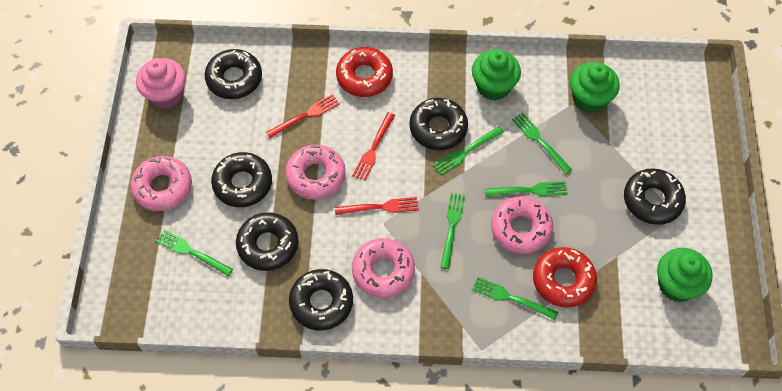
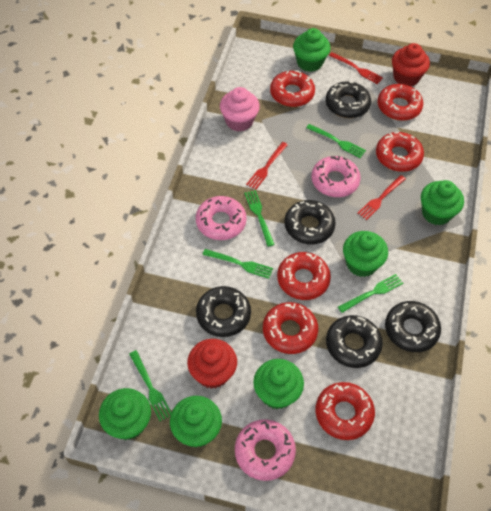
black donut: 6 -> 5
green cupcake: 3 -> 6
green fork: 6 -> 5
pink donut: 4 -> 3
red cupcake: 0 -> 2
red donut: 2 -> 6

